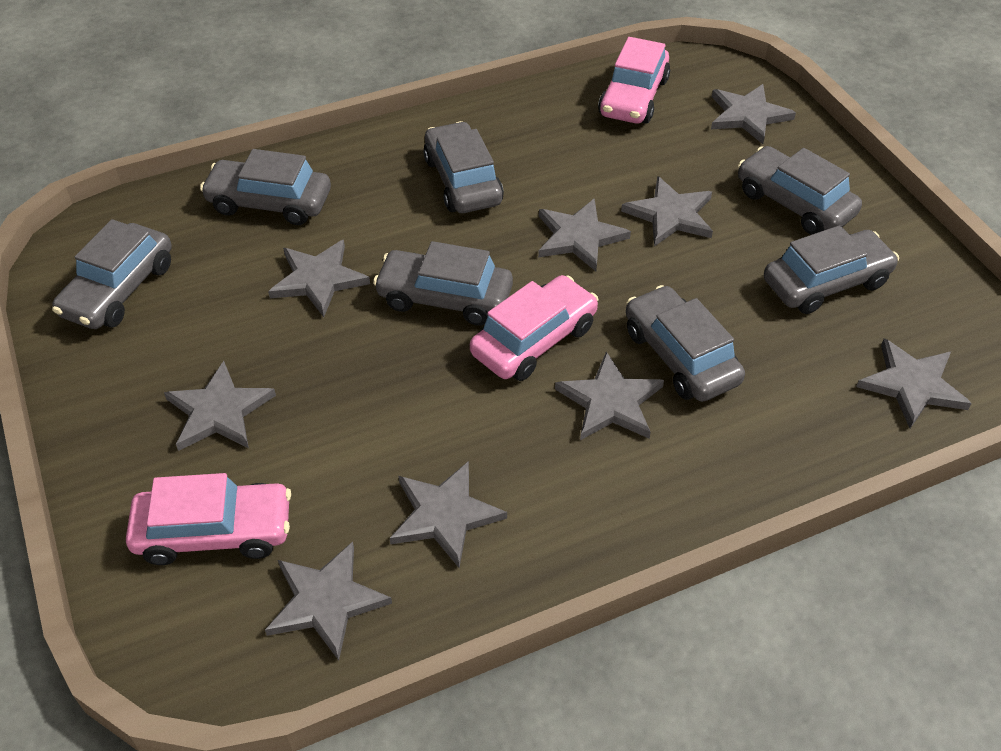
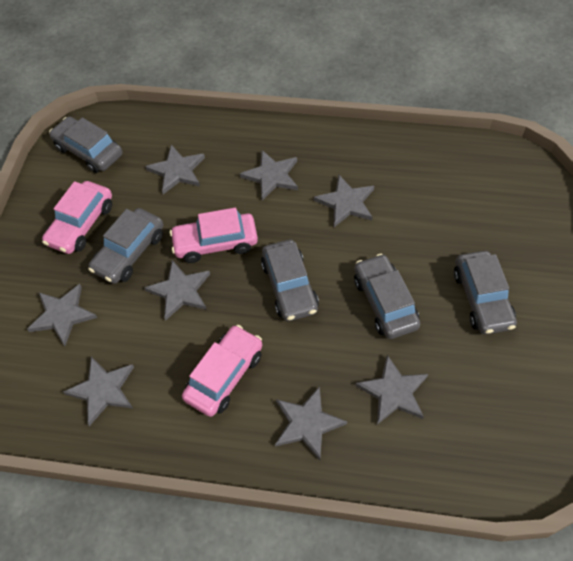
grey car: 7 -> 5
grey star: 9 -> 8

